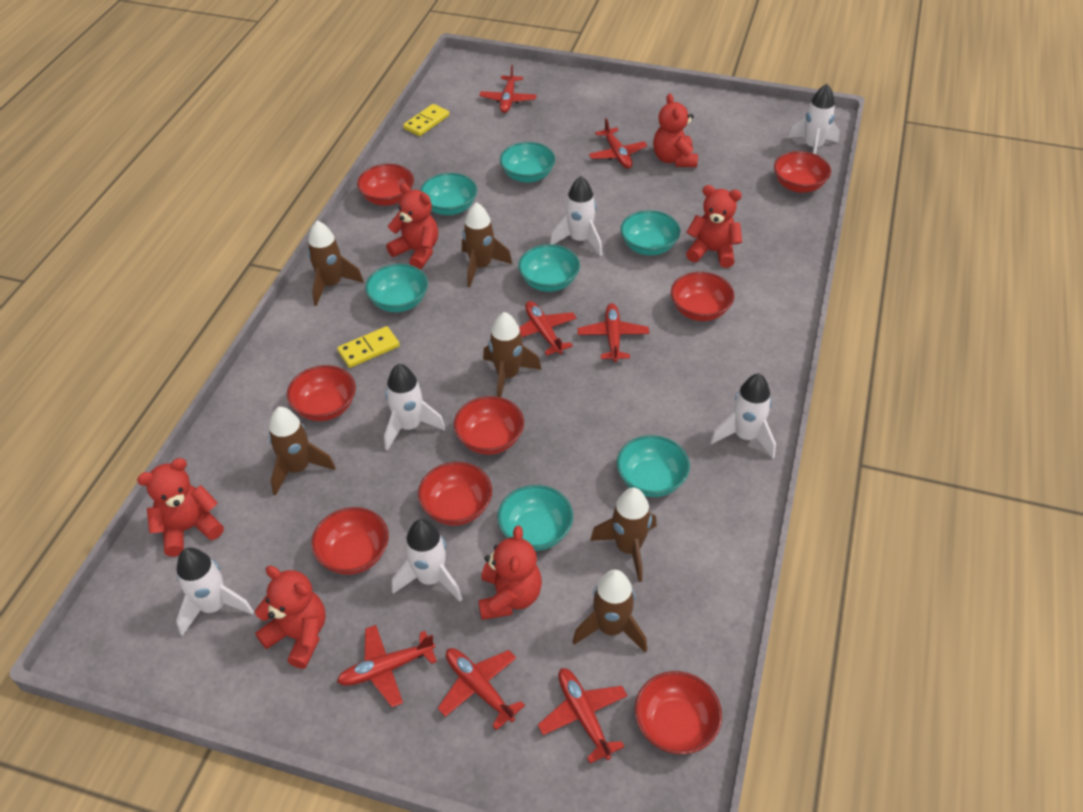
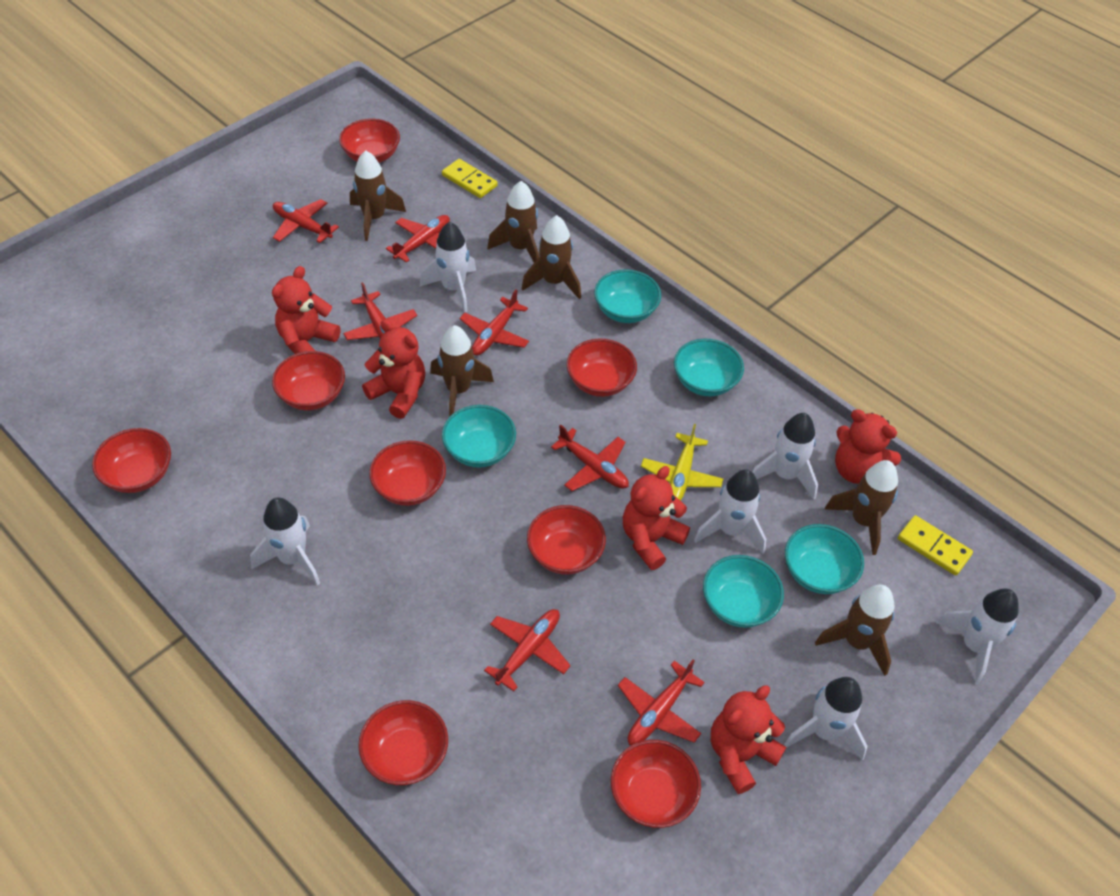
red teddy bear: 6 -> 5
turquoise bowl: 7 -> 5
yellow plane: 0 -> 1

